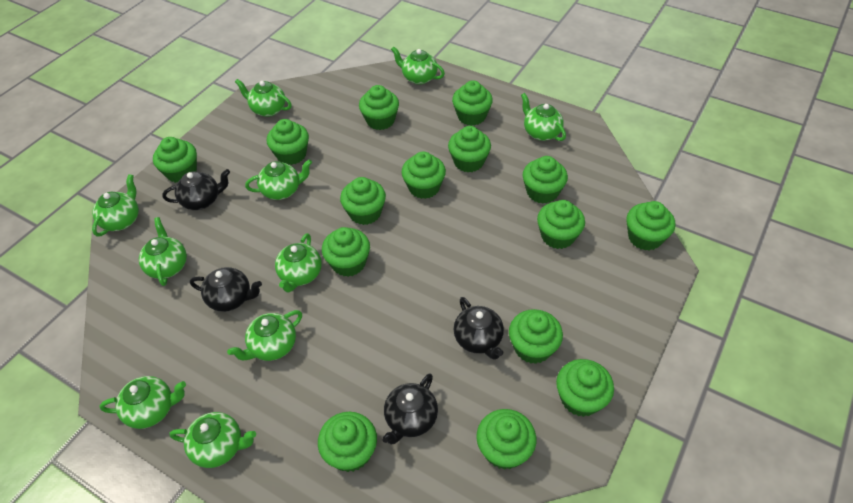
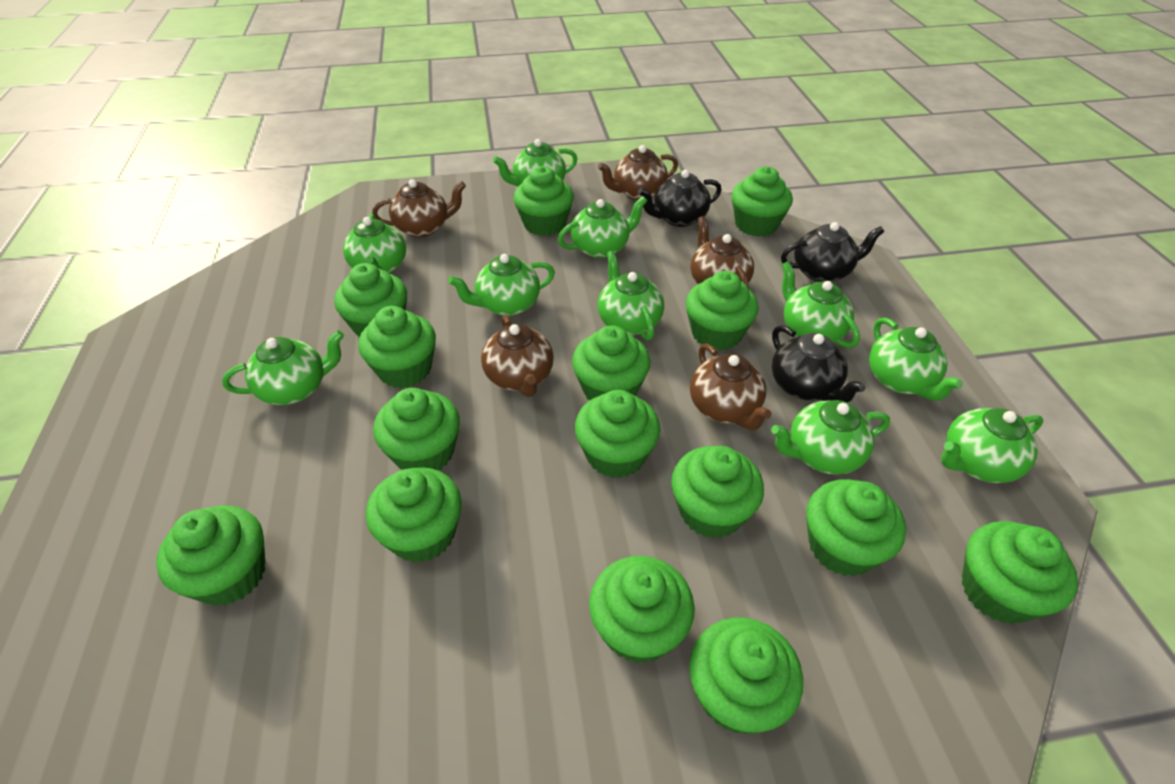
black teapot: 4 -> 3
brown teapot: 0 -> 5

